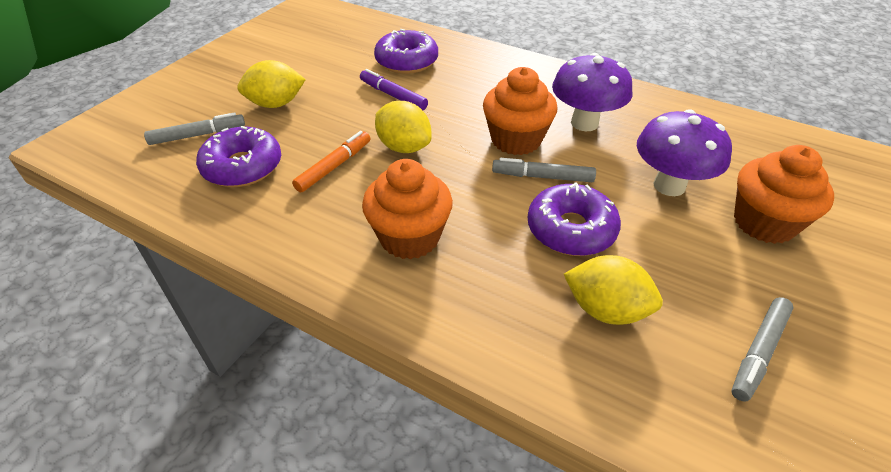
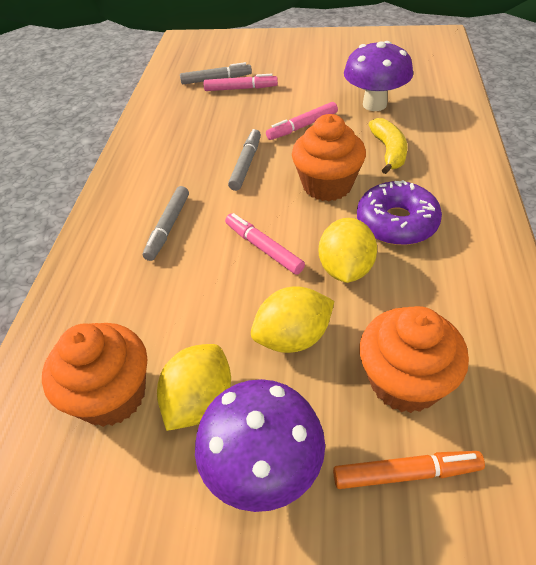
pink marker: 0 -> 3
purple donut: 3 -> 1
purple marker: 1 -> 0
yellow banana: 0 -> 1

